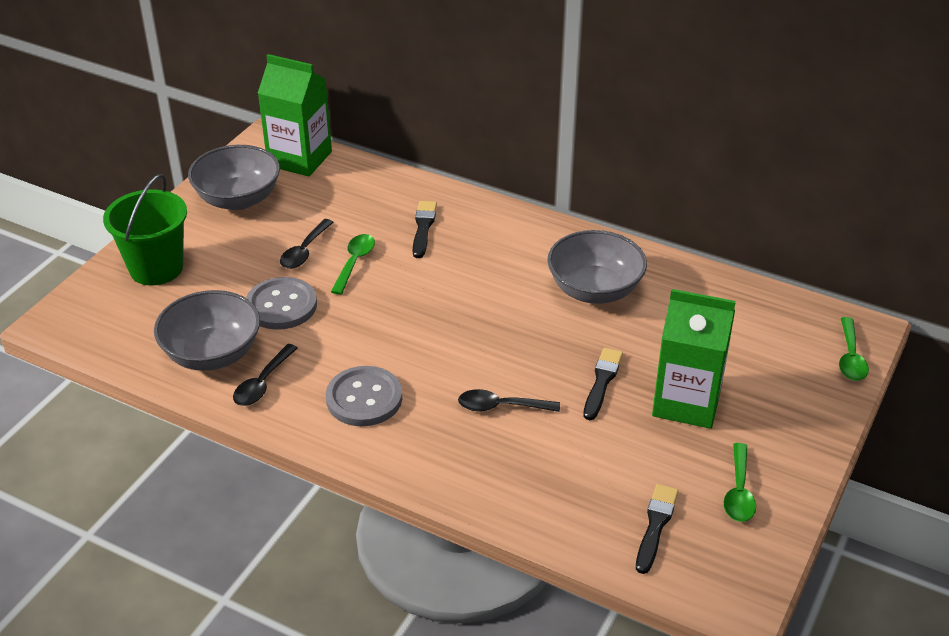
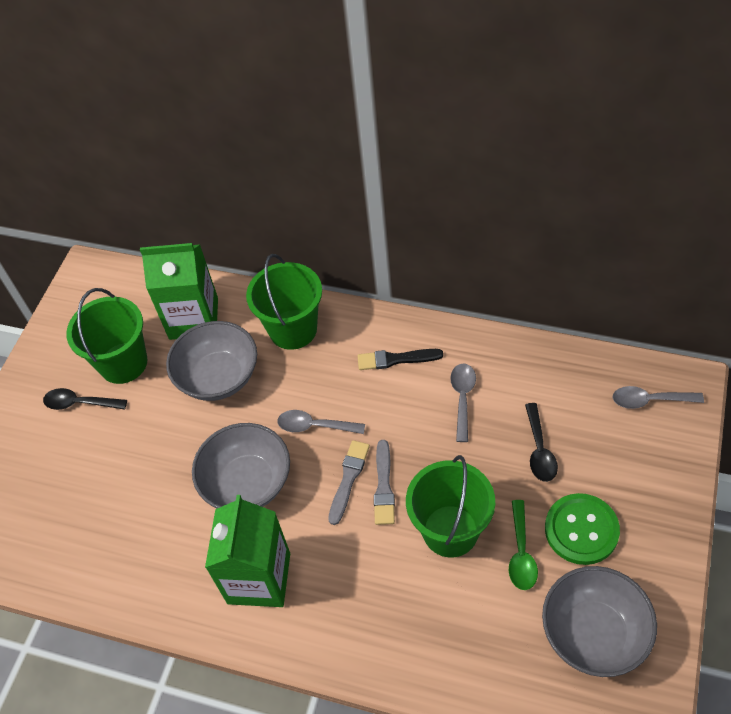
black brush: 3 -> 1
black spoon: 3 -> 2
green bucket: 1 -> 3
green button: 0 -> 1
green spoon: 3 -> 1
grey brush: 0 -> 2
grey button: 2 -> 0
grey spoon: 0 -> 3

